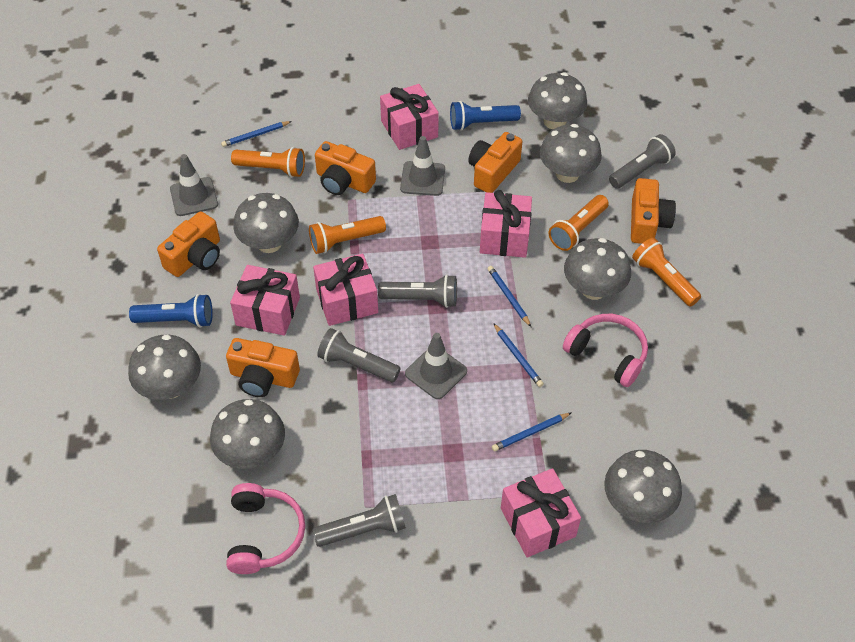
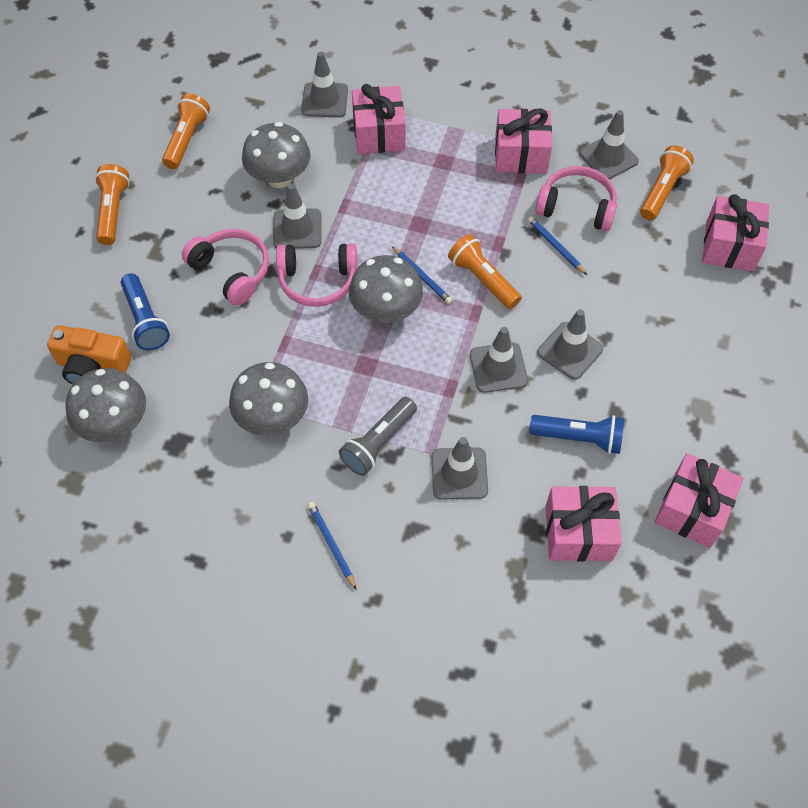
blue pencil: 4 -> 3
grey flashlight: 4 -> 1
grey mushroom: 7 -> 4
grey traffic cone: 3 -> 6
orange camera: 5 -> 1
pink headphones: 2 -> 3

